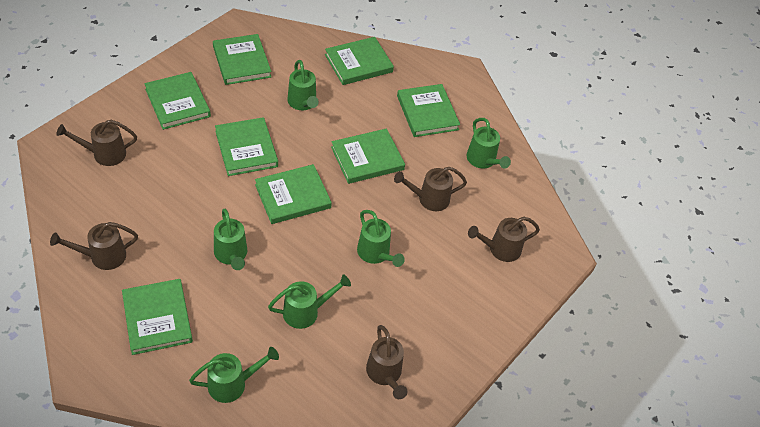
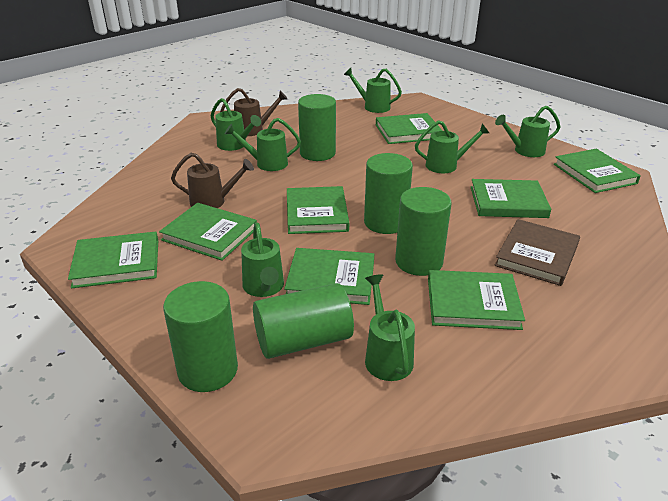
brown book: 0 -> 1
brown watering can: 5 -> 2
green cylinder: 0 -> 5
green watering can: 6 -> 7

